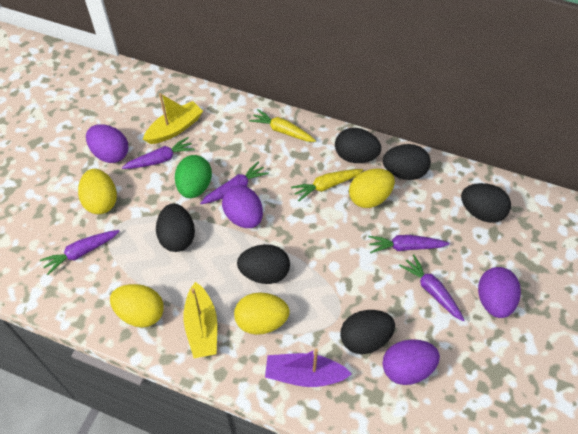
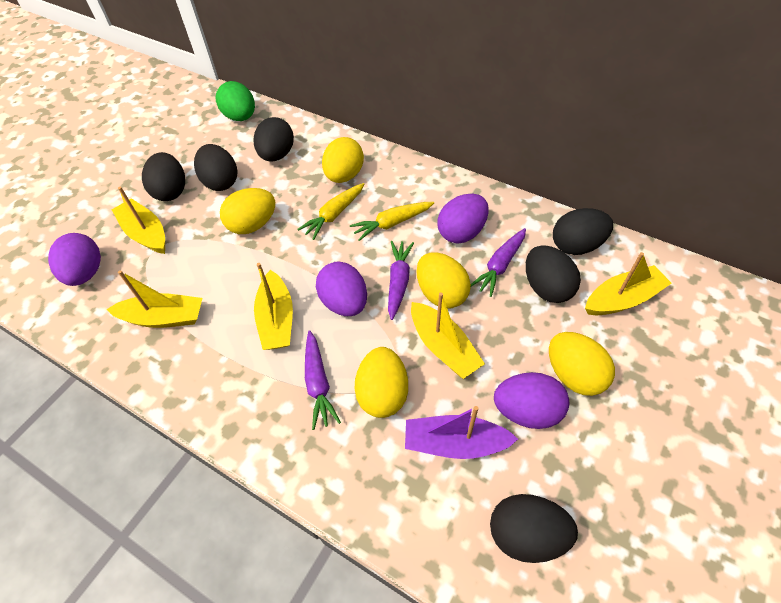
purple carrot: 5 -> 3
yellow boat: 2 -> 5
yellow egg: 4 -> 5

